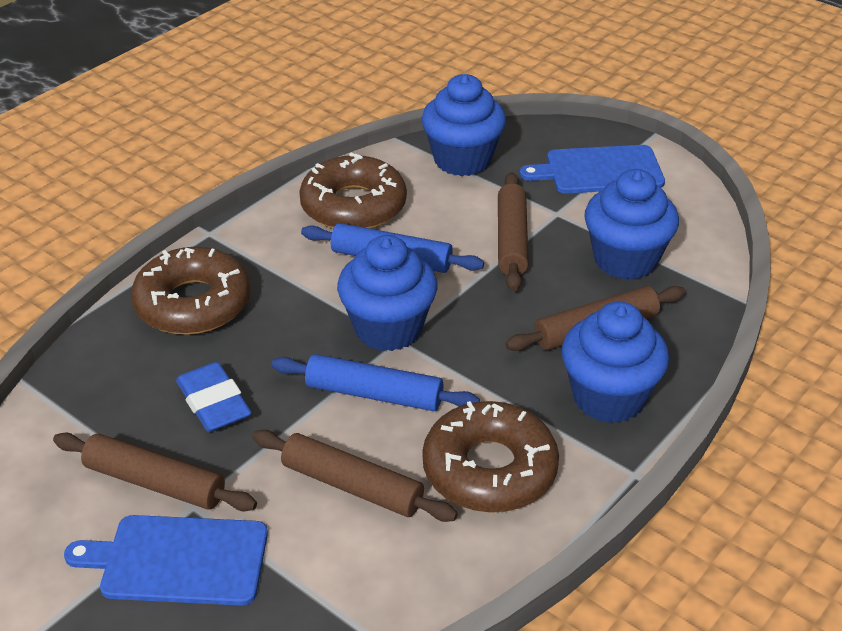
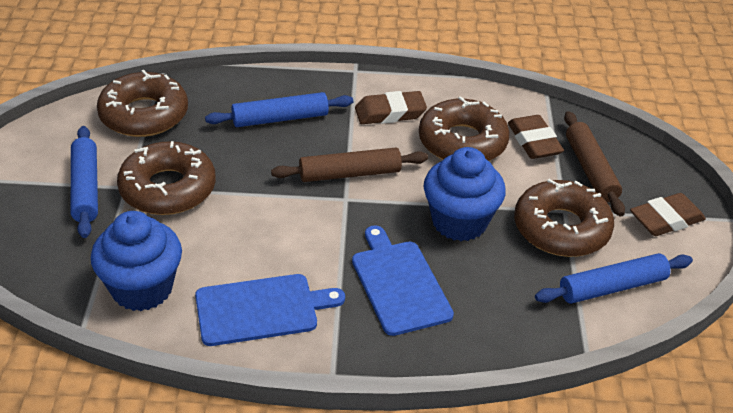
blue cupcake: 4 -> 2
blue eraser: 1 -> 0
blue rolling pin: 2 -> 3
brown donut: 3 -> 4
brown eraser: 0 -> 3
brown rolling pin: 4 -> 2

